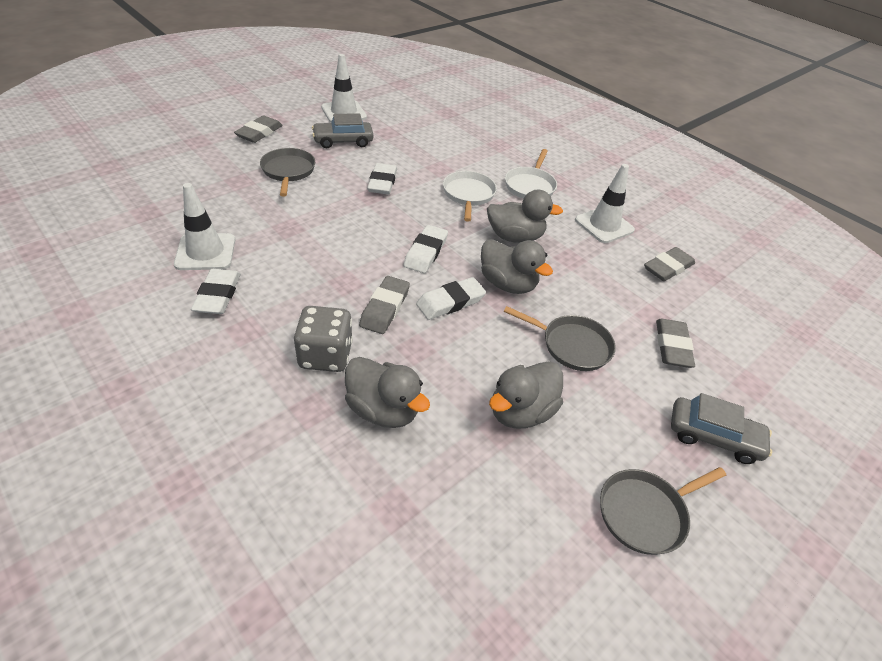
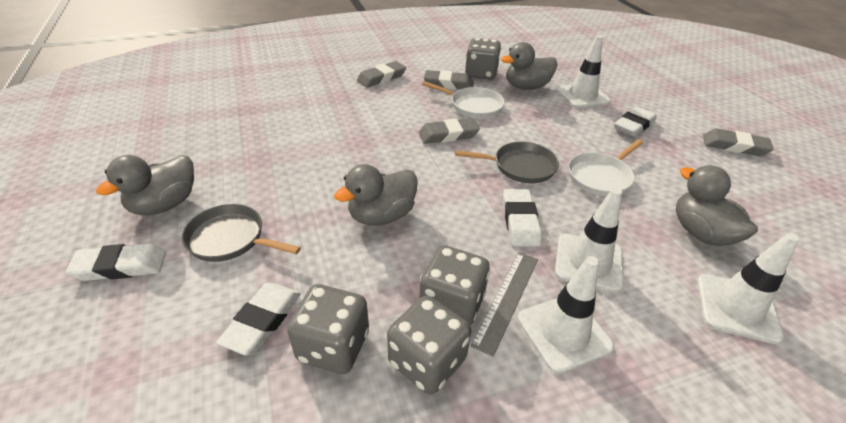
grey car: 2 -> 0
grey dice: 1 -> 4
grey pan: 3 -> 2
grey ruler: 0 -> 1
white traffic cone: 3 -> 4

